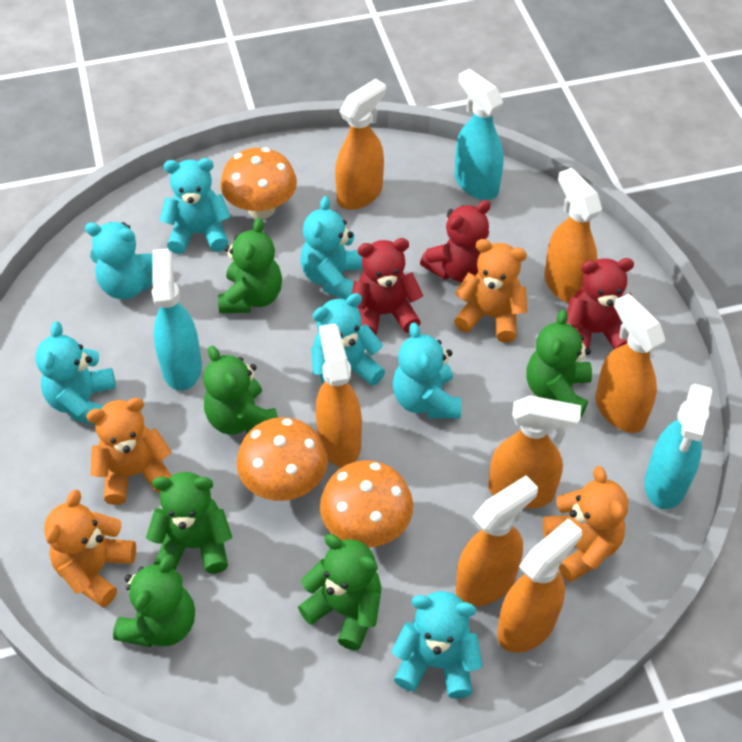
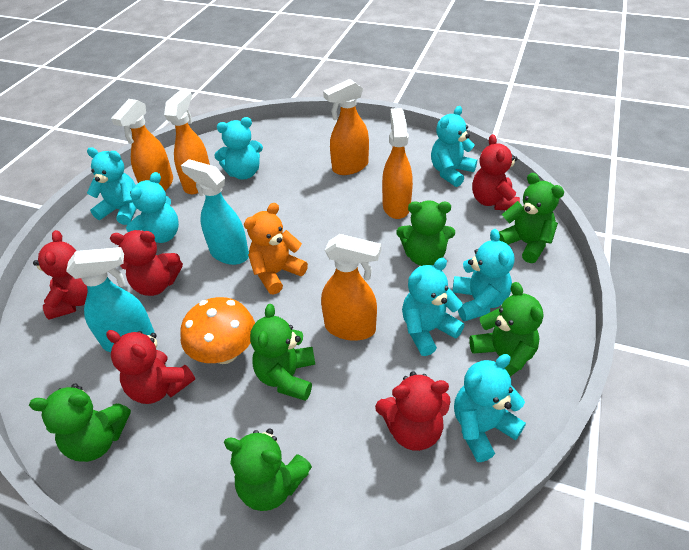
orange mushroom: 3 -> 1
orange spray bottle: 7 -> 5
orange teddy bear: 4 -> 1
red teddy bear: 3 -> 5
turquoise spray bottle: 3 -> 2

